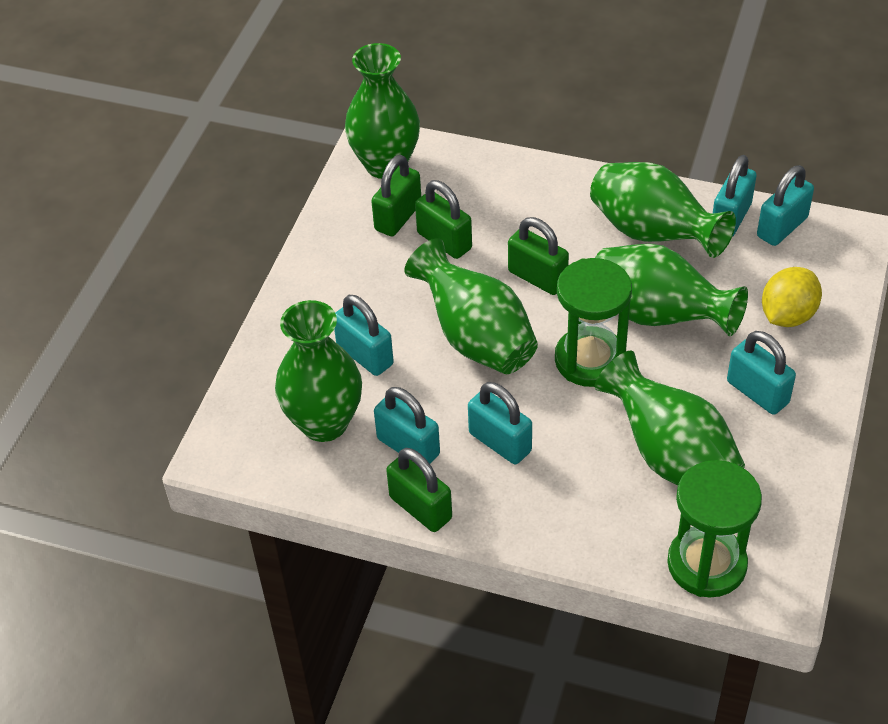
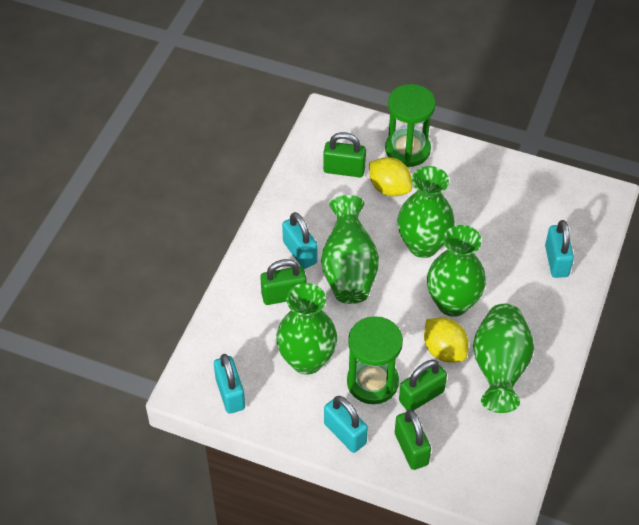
green vase: 6 -> 5
turquoise padlock: 6 -> 4
yellow lemon: 1 -> 2

